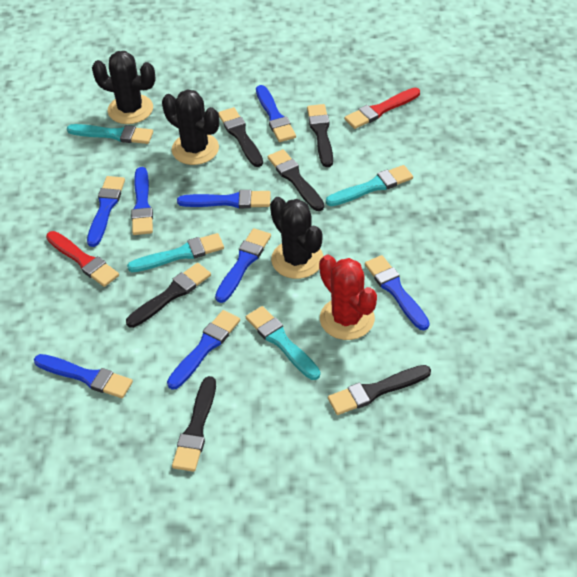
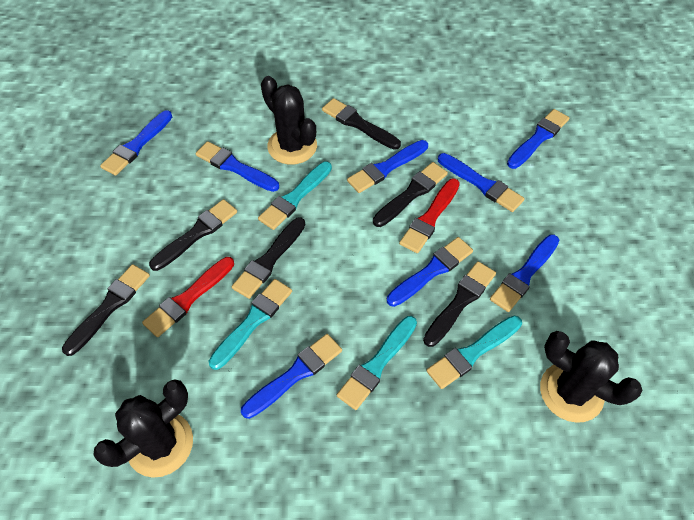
red cactus: 1 -> 0

